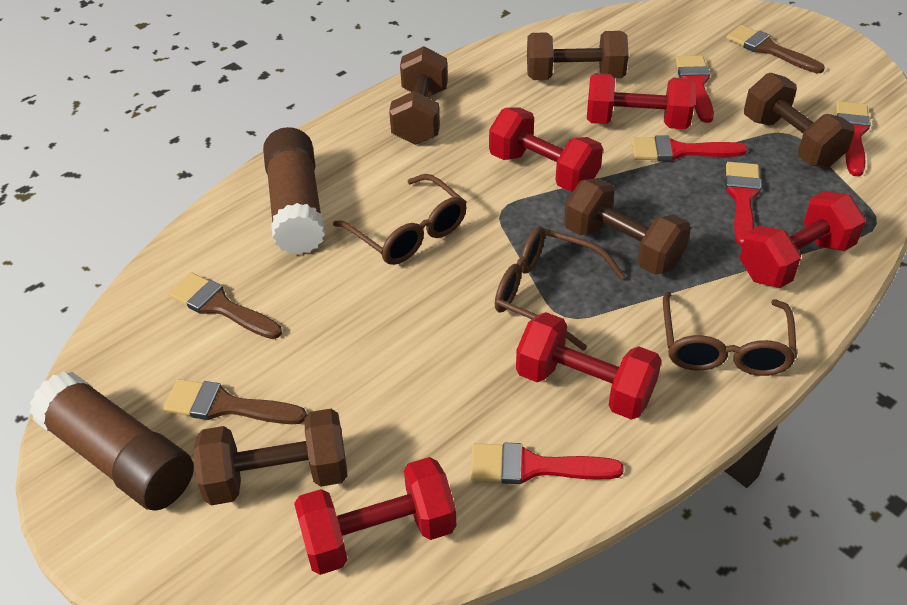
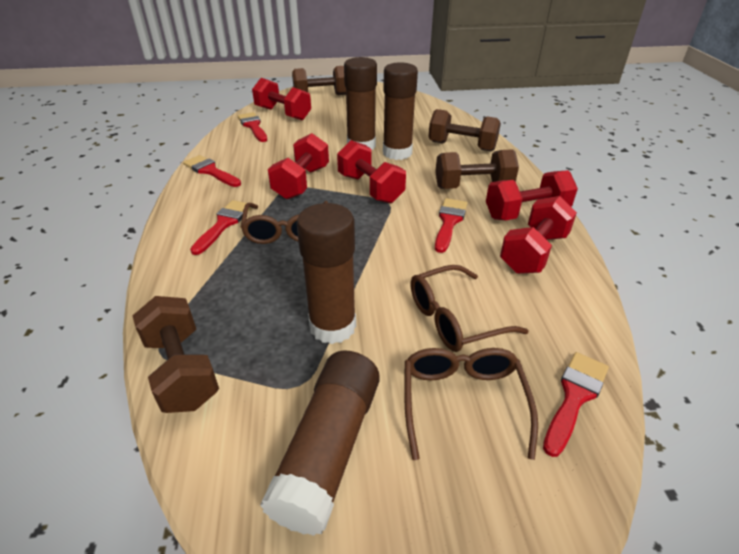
brown brush: 3 -> 0
brown dumbbell: 5 -> 4
brown glue stick: 2 -> 4

